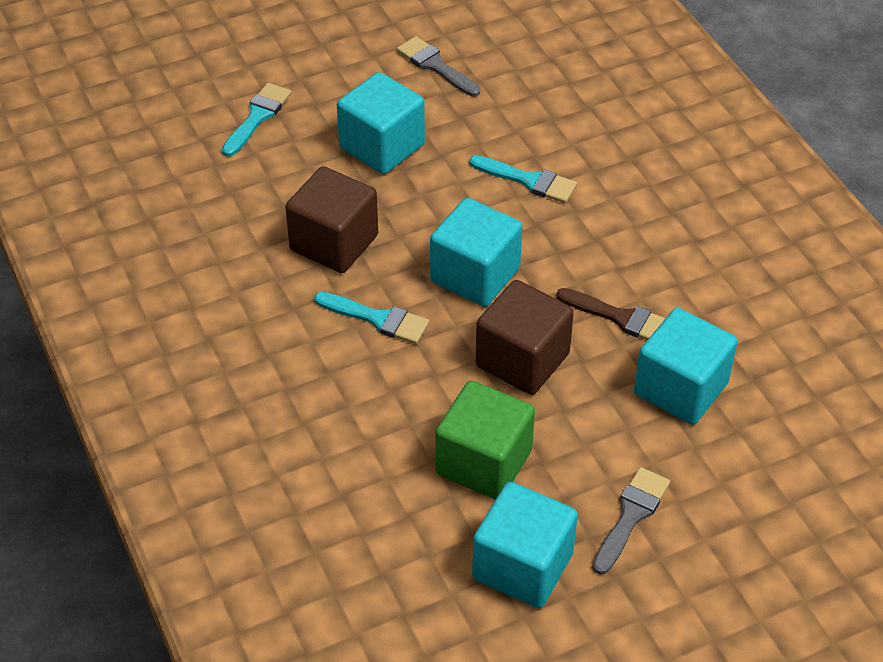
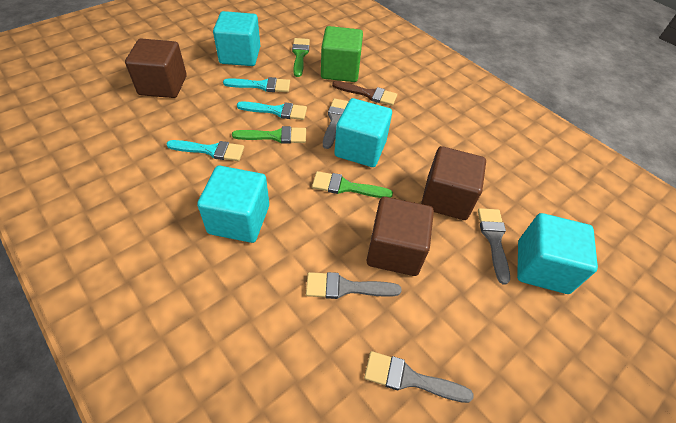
brown cube: 2 -> 3
green brush: 0 -> 3
grey brush: 2 -> 4

